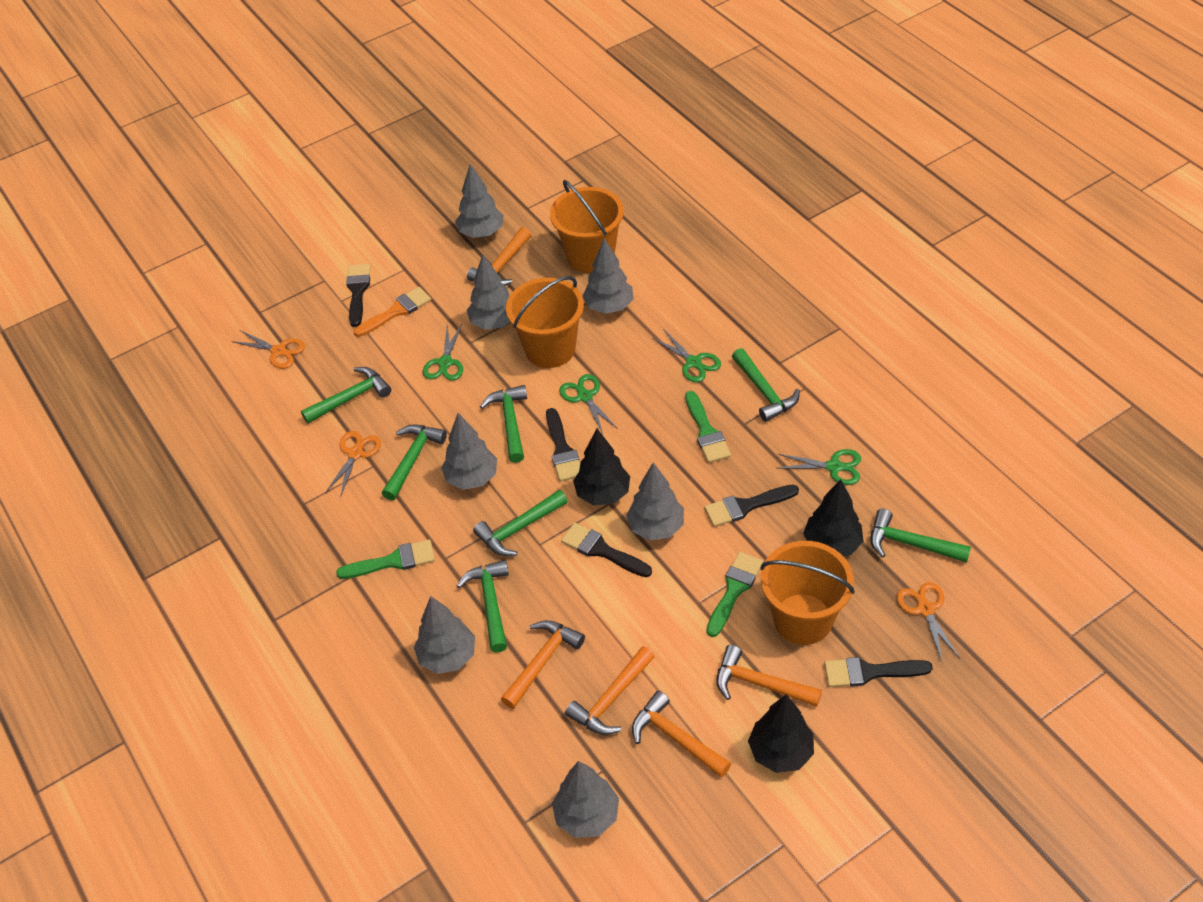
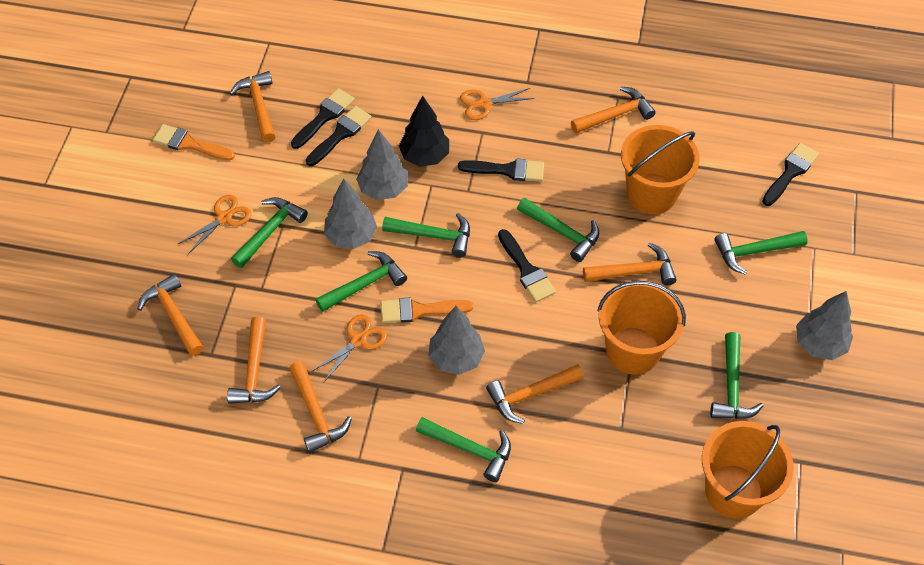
black tree: 3 -> 1
green brush: 3 -> 0
green scissors: 4 -> 0
grey tree: 7 -> 4
orange brush: 1 -> 2
orange hammer: 5 -> 7

